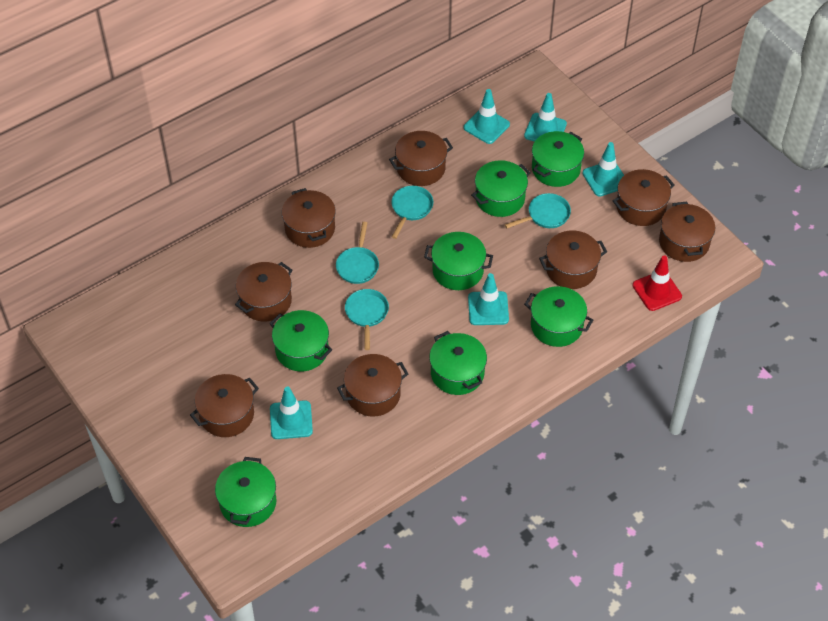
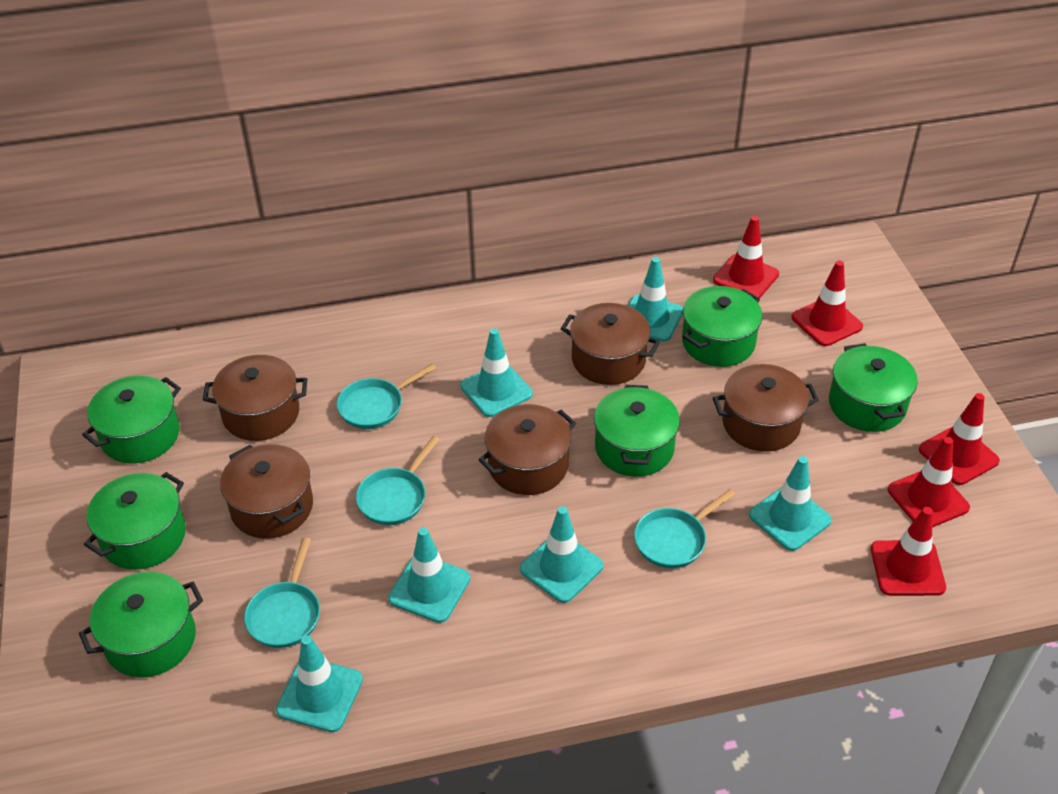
brown pot: 8 -> 5
green pot: 7 -> 6
red traffic cone: 1 -> 5
turquoise traffic cone: 5 -> 6

